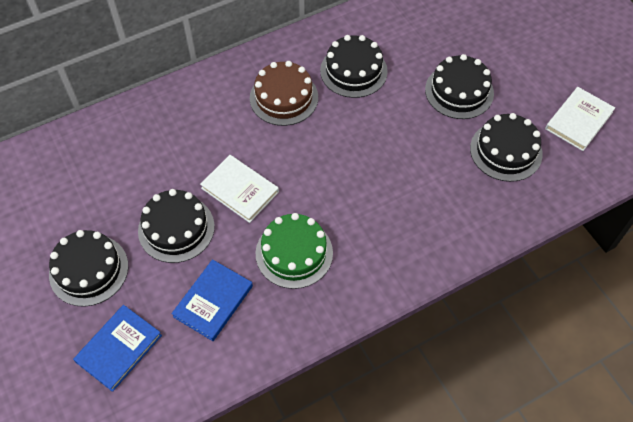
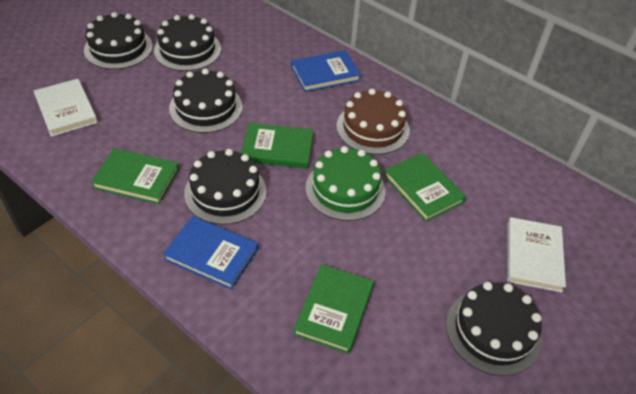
green book: 0 -> 4

